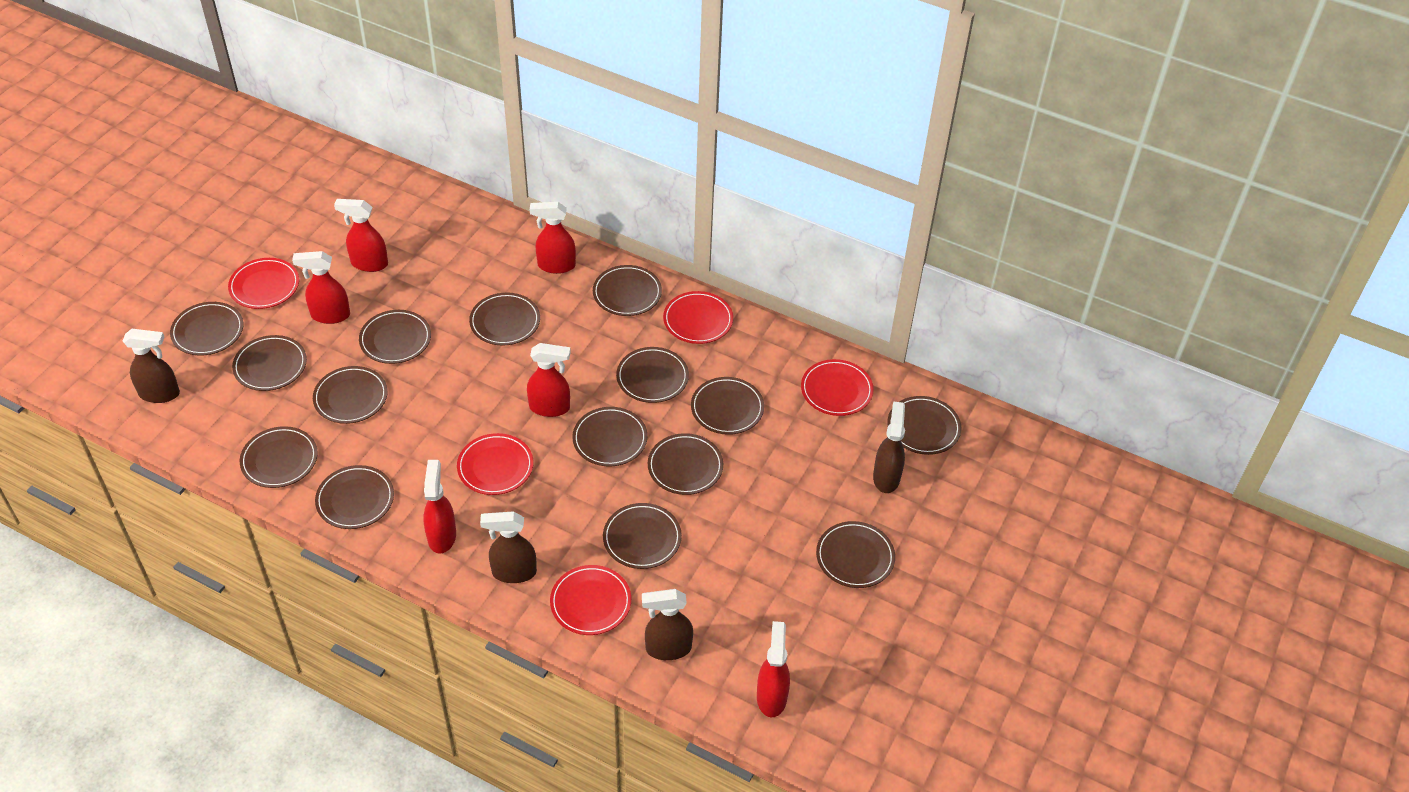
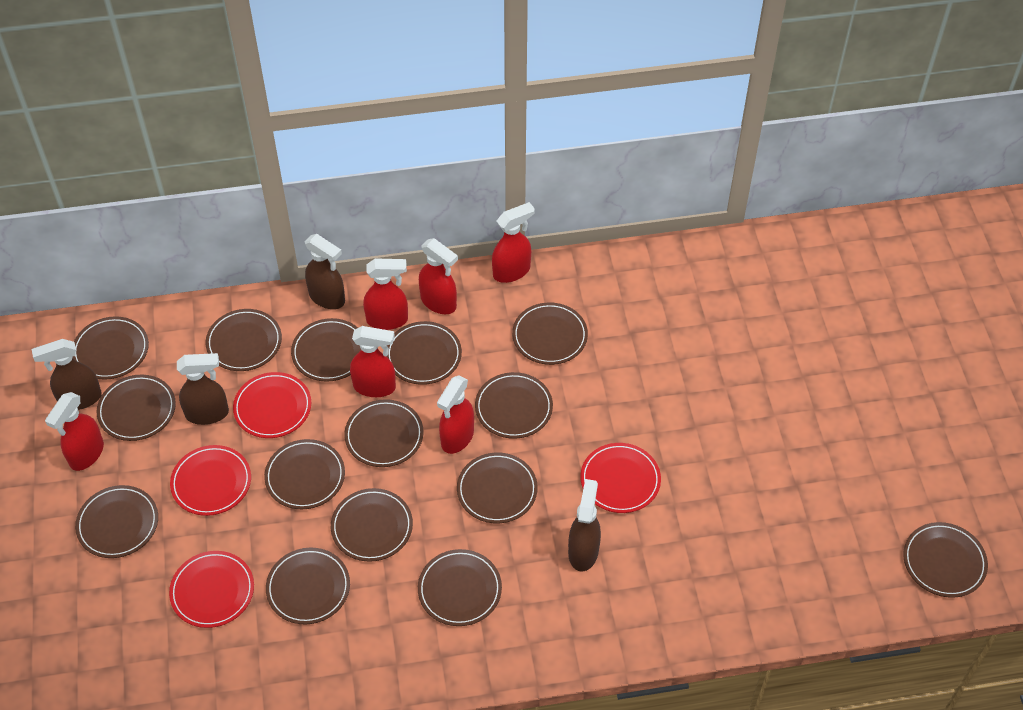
red plate: 5 -> 4

